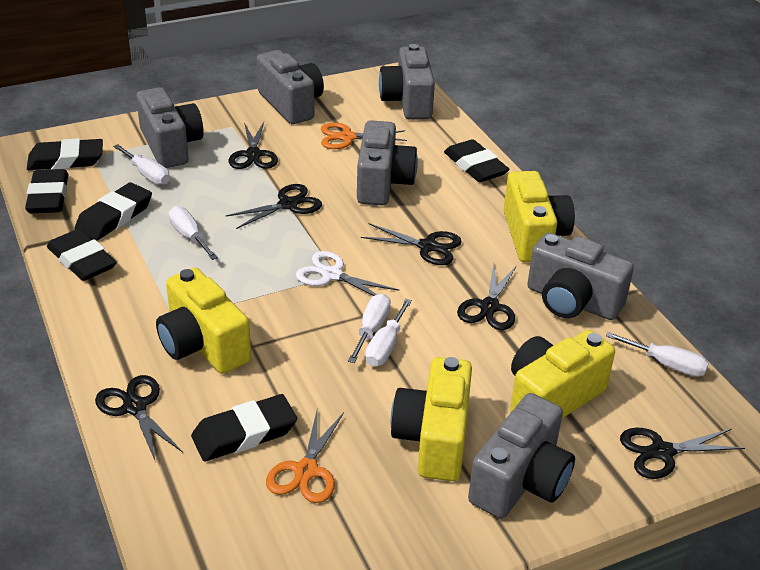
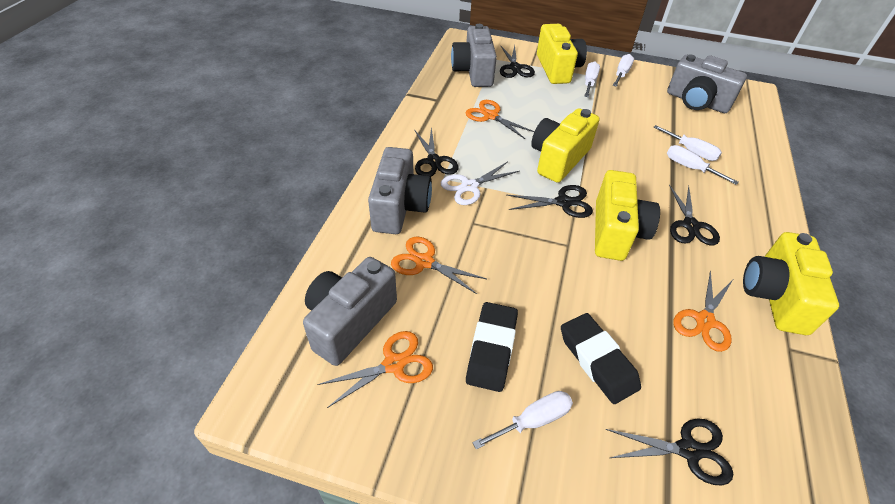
black eraser: 6 -> 2
black scissors: 6 -> 5
grey camera: 6 -> 4
orange scissors: 2 -> 4

